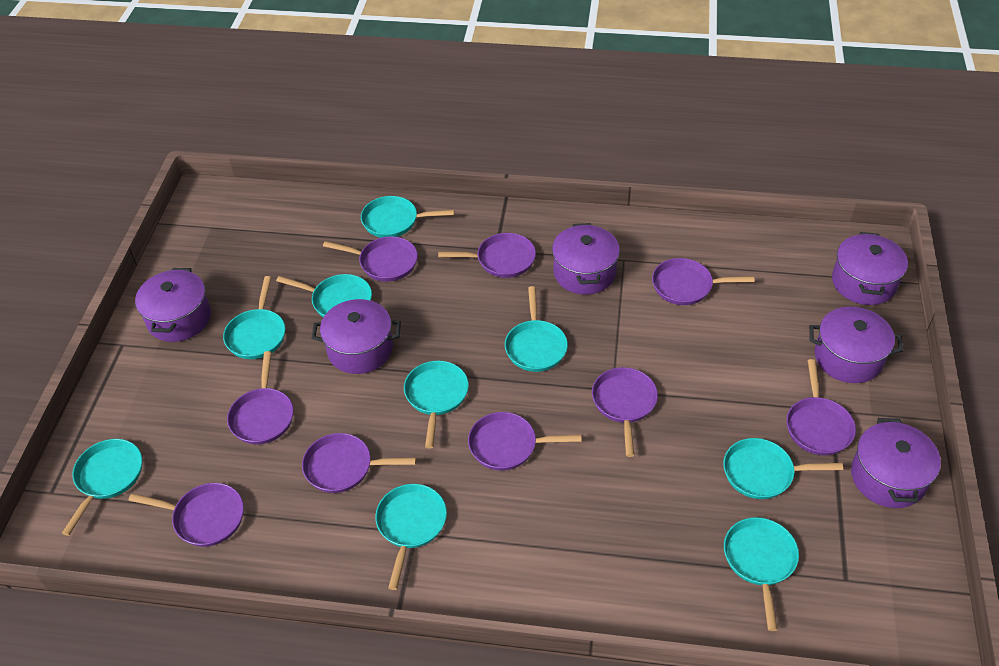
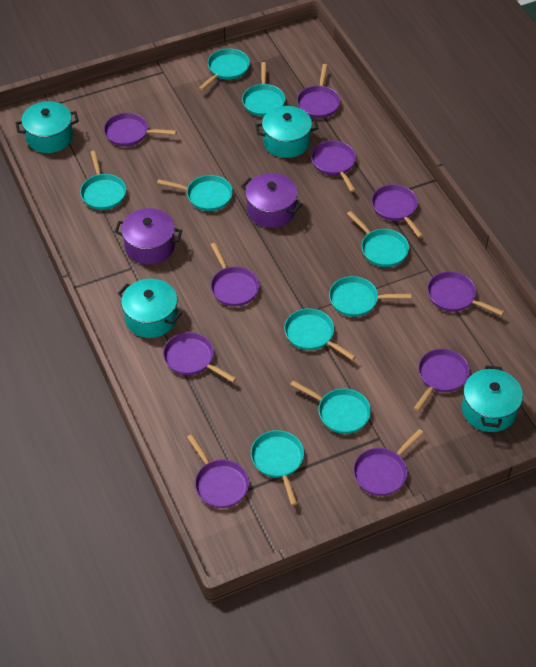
purple pan: 9 -> 10
purple pot: 6 -> 2
turquoise pot: 0 -> 4

